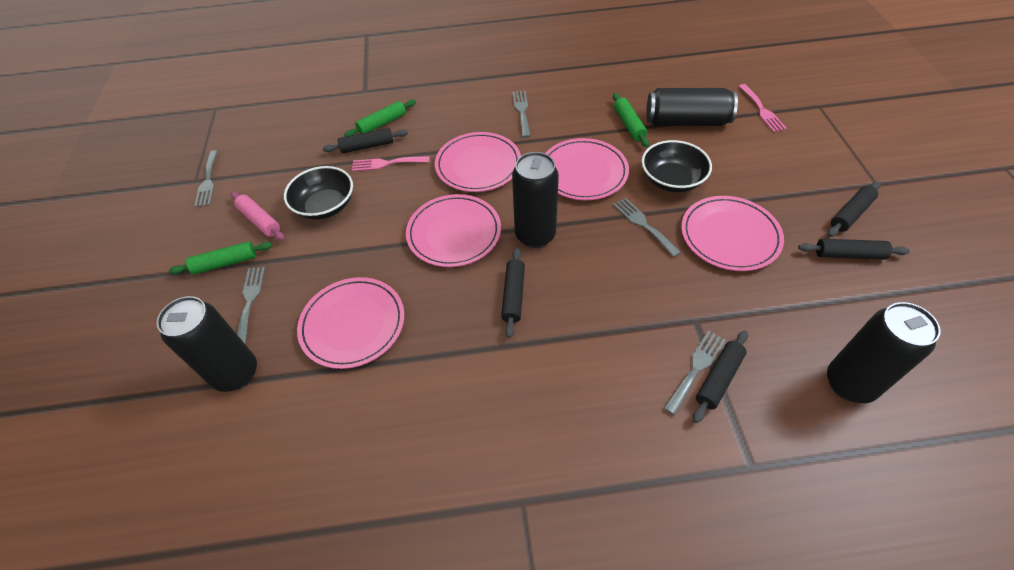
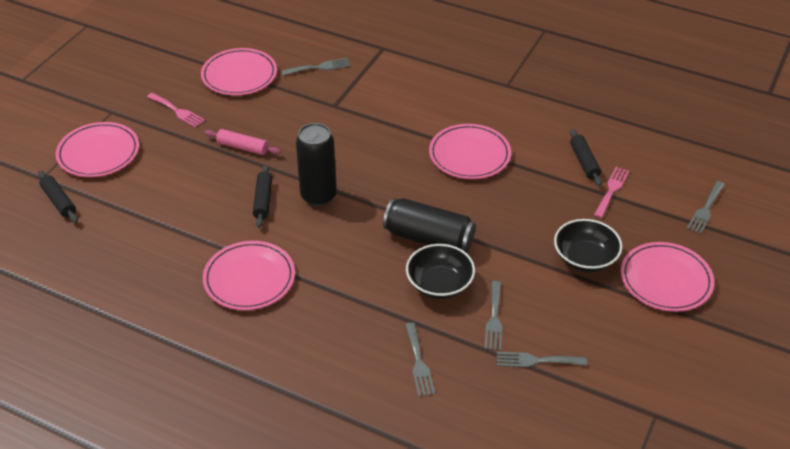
black can: 4 -> 2
black rolling pin: 5 -> 3
green rolling pin: 3 -> 0

